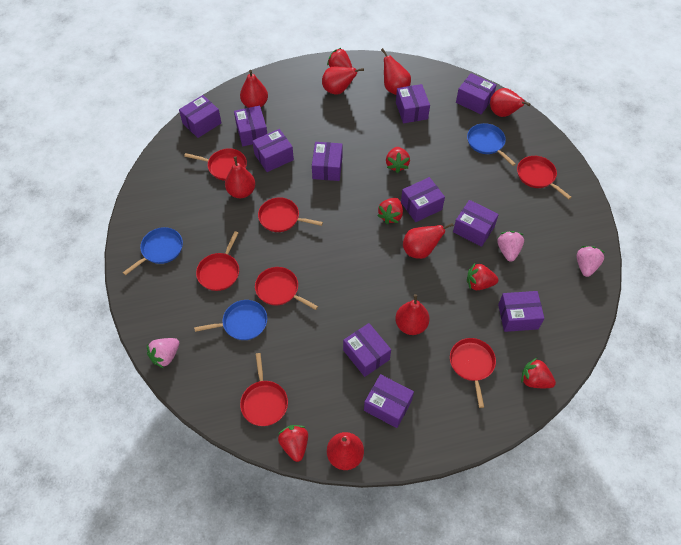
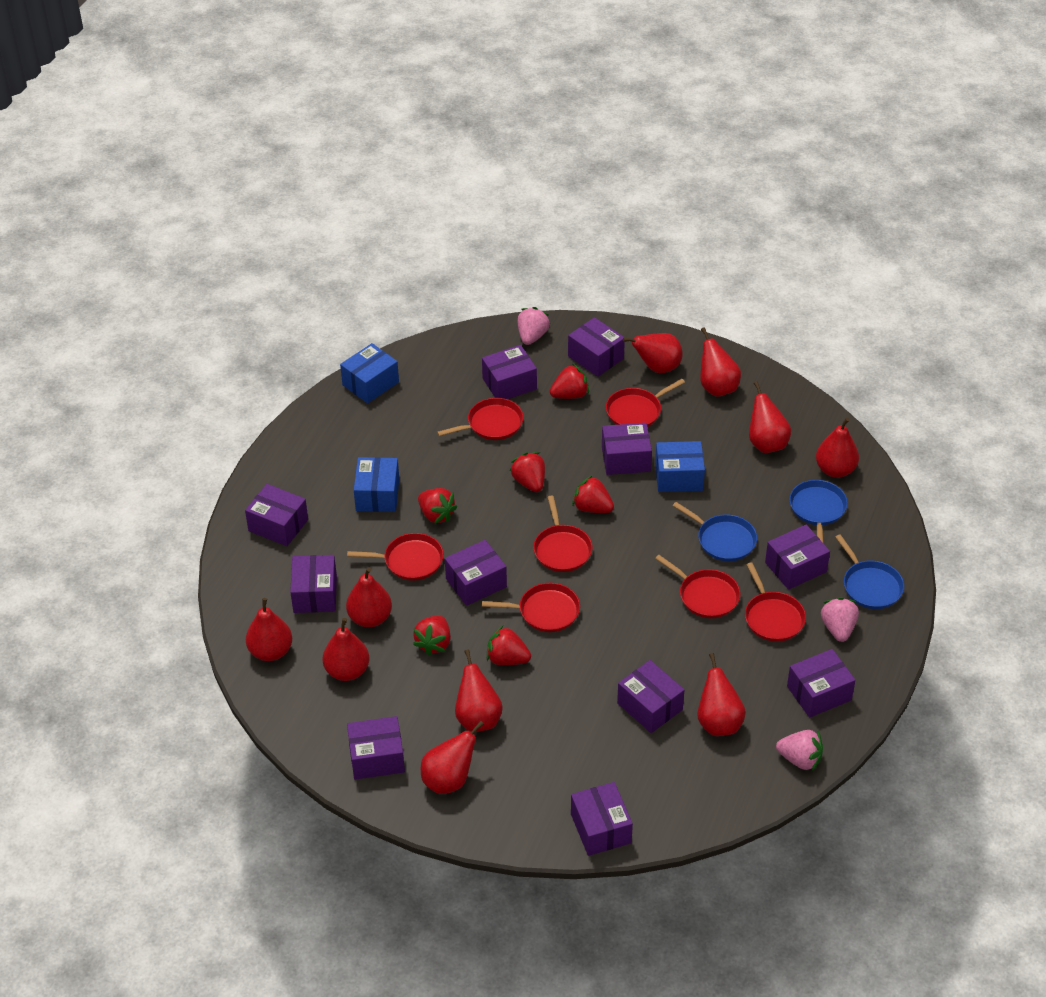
blue box: 0 -> 3
red pear: 8 -> 10

